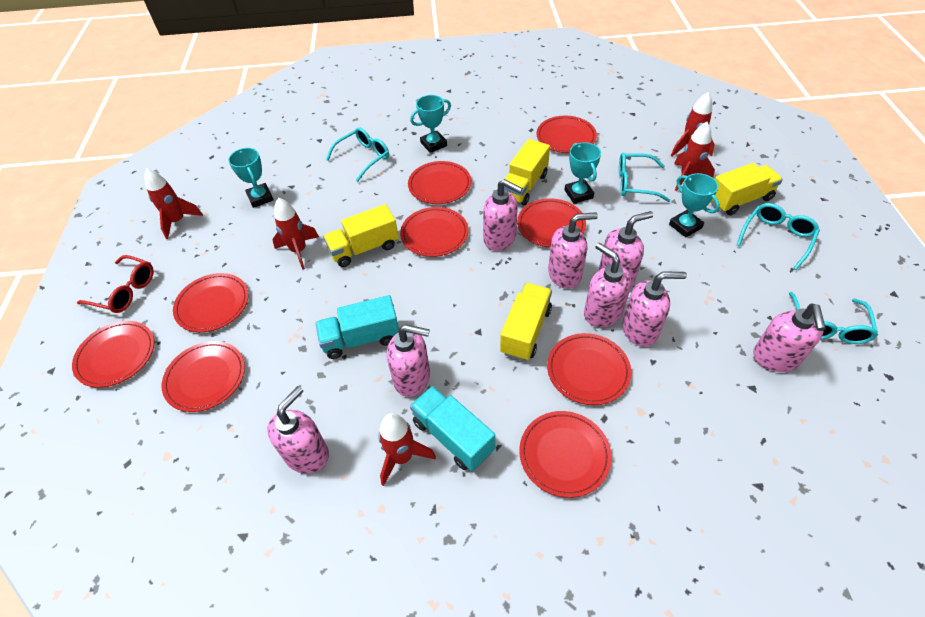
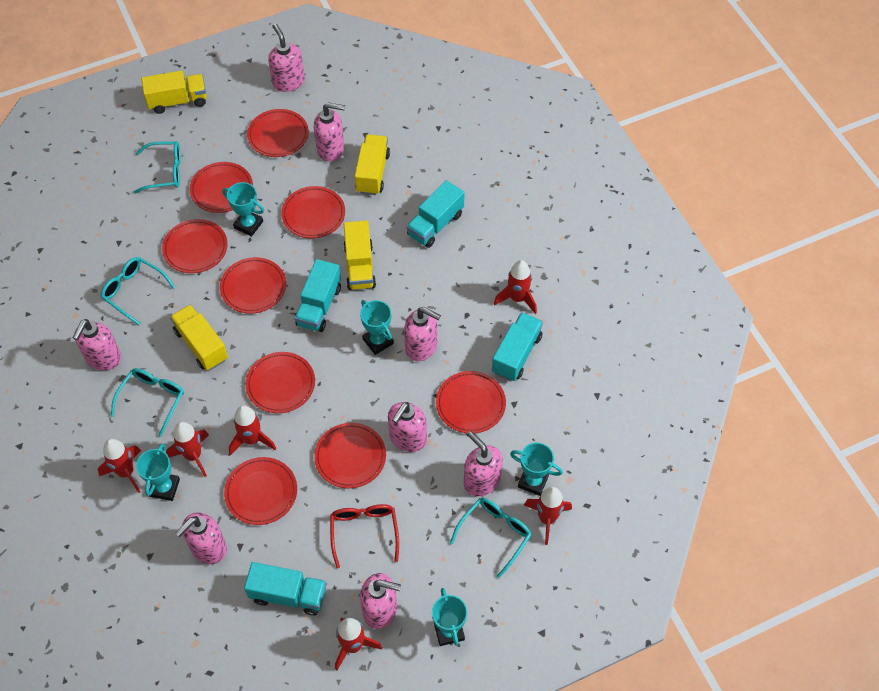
red rocket: 5 -> 6
turquoise trophy: 4 -> 5
turquoise truck: 2 -> 4

